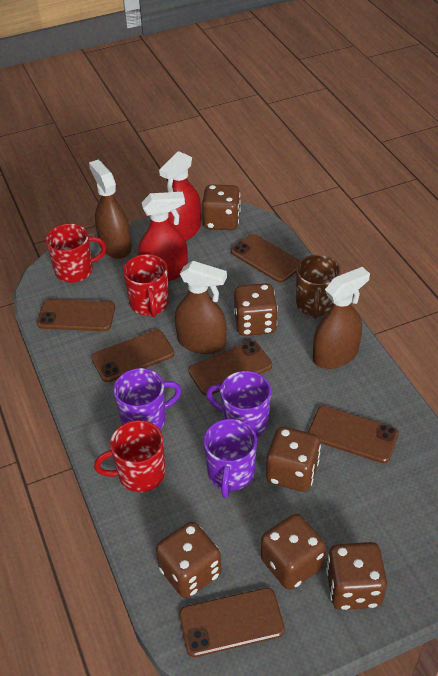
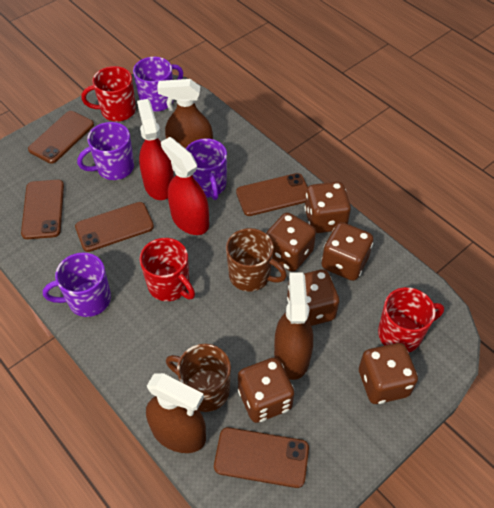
brown mug: 1 -> 2
brown phone: 6 -> 5
purple mug: 3 -> 4

